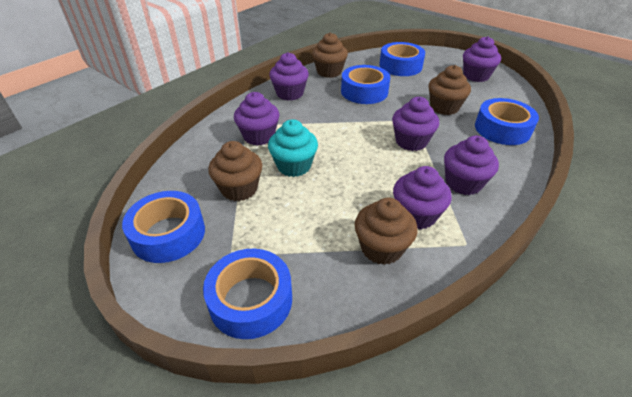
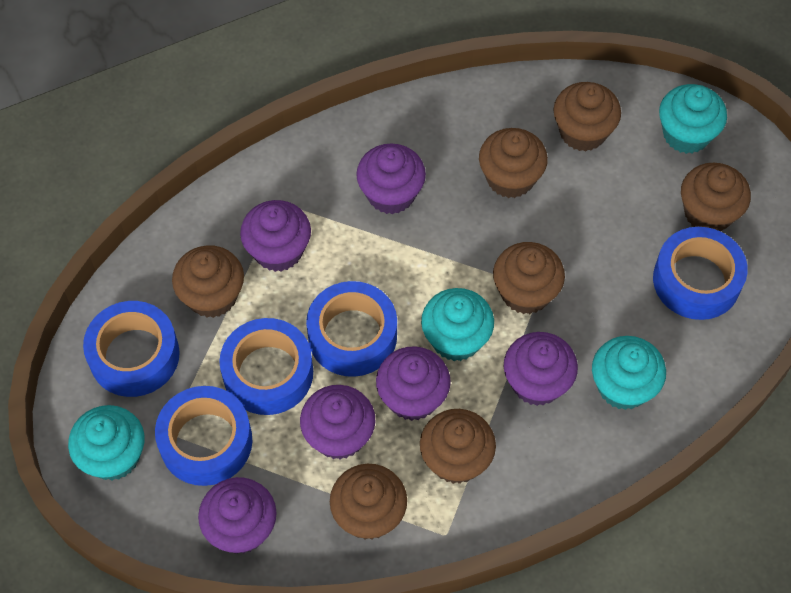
brown cupcake: 4 -> 7
turquoise cupcake: 1 -> 4

